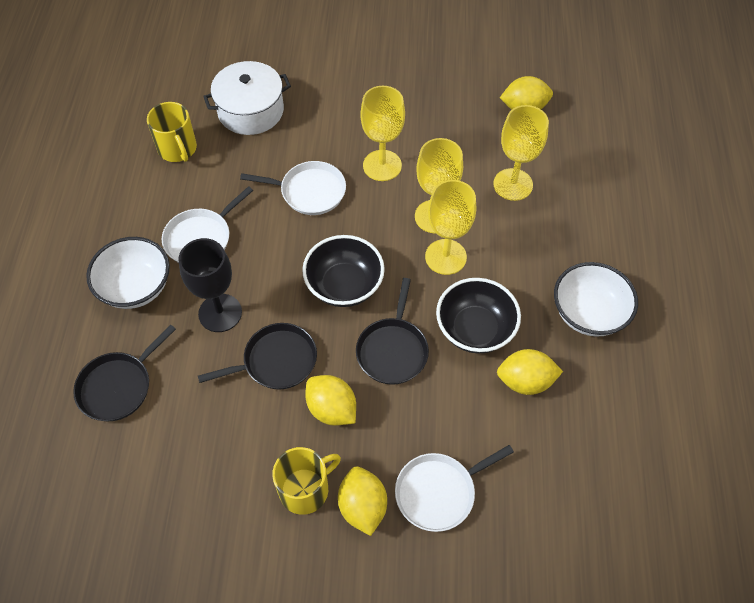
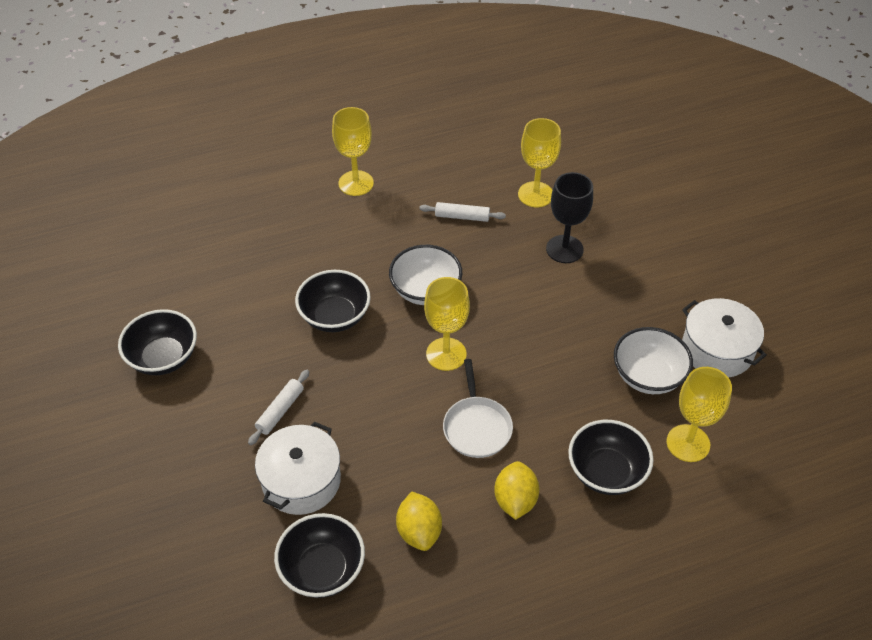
black bowl: 2 -> 4
black pan: 3 -> 0
white pan: 3 -> 1
white pot: 1 -> 2
white rolling pin: 0 -> 2
yellow lemon: 4 -> 2
yellow mug: 2 -> 0

